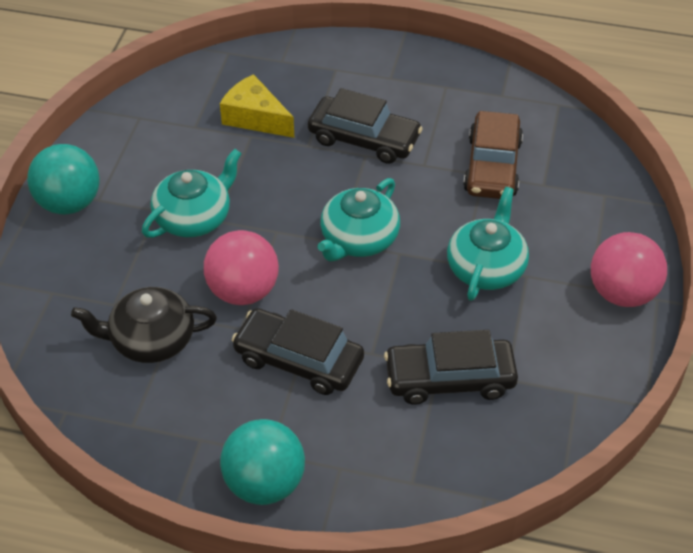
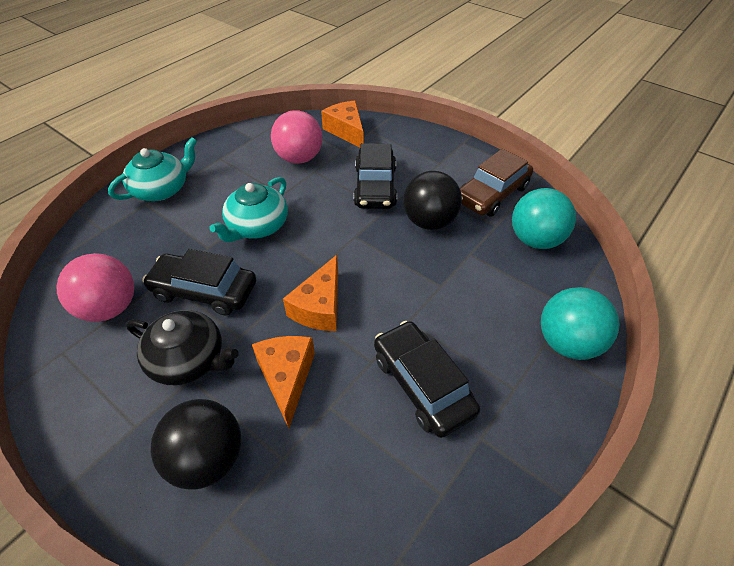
black ball: 0 -> 2
orange cheese: 0 -> 3
turquoise teapot: 3 -> 2
yellow cheese: 1 -> 0

